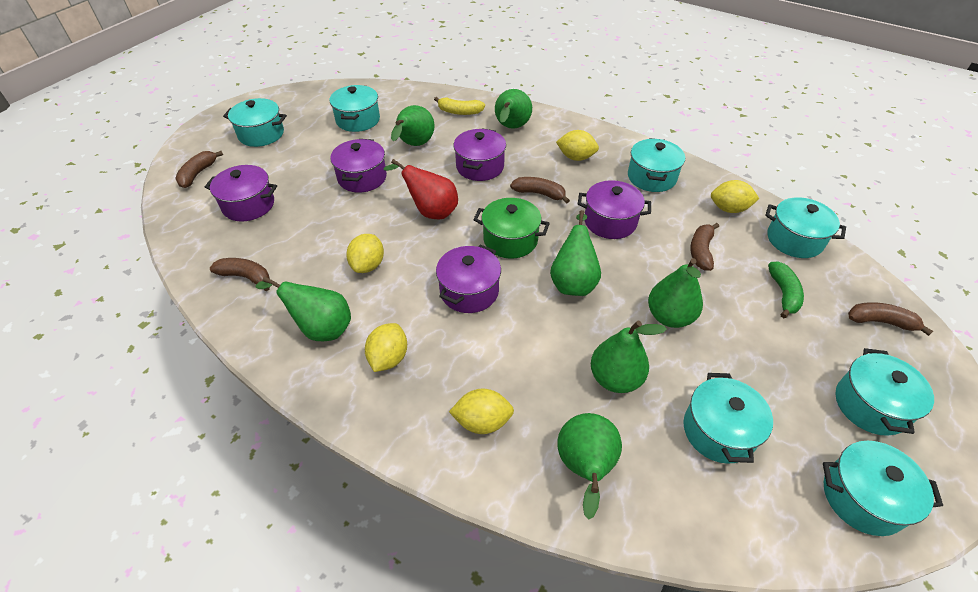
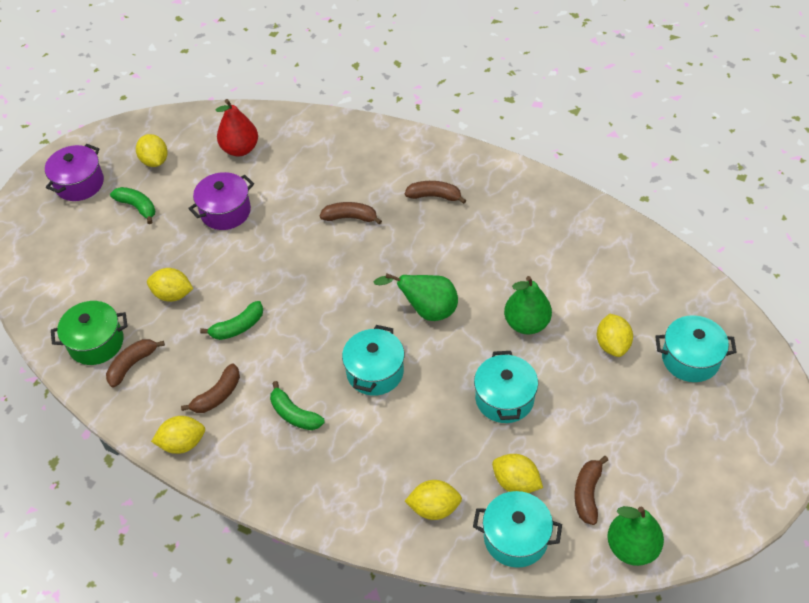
green banana: 1 -> 3
green pear: 7 -> 3
purple pot: 5 -> 2
turquoise pot: 7 -> 4
yellow banana: 1 -> 0
yellow lemon: 5 -> 6

